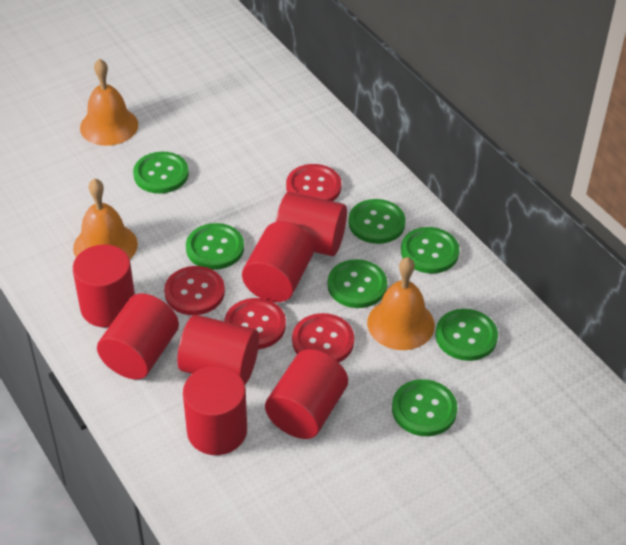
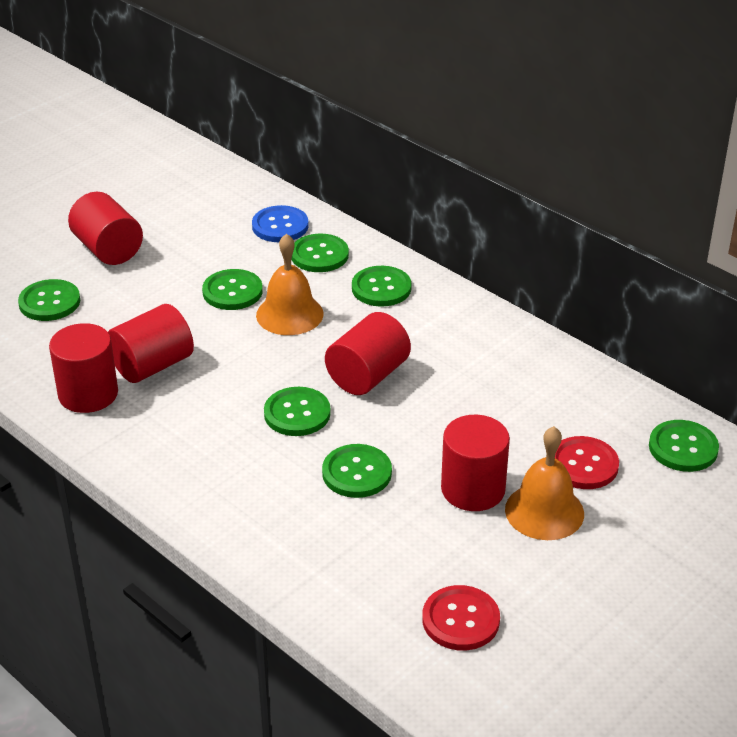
blue button: 0 -> 1
orange bell: 3 -> 2
red button: 4 -> 2
red cylinder: 7 -> 5

